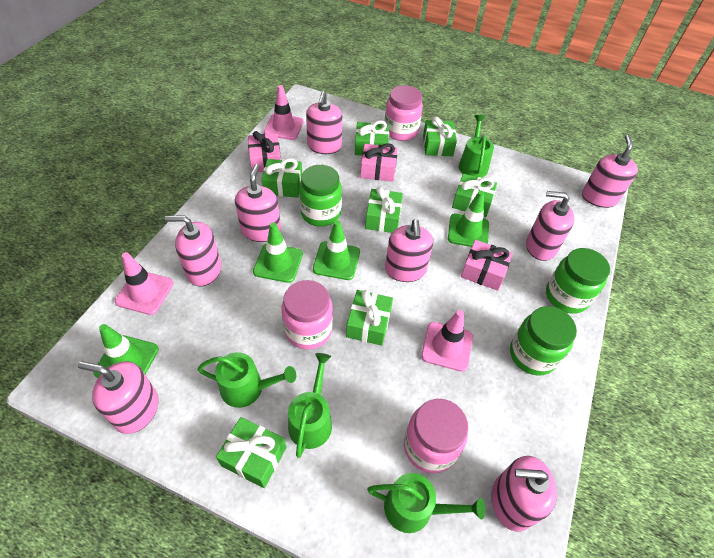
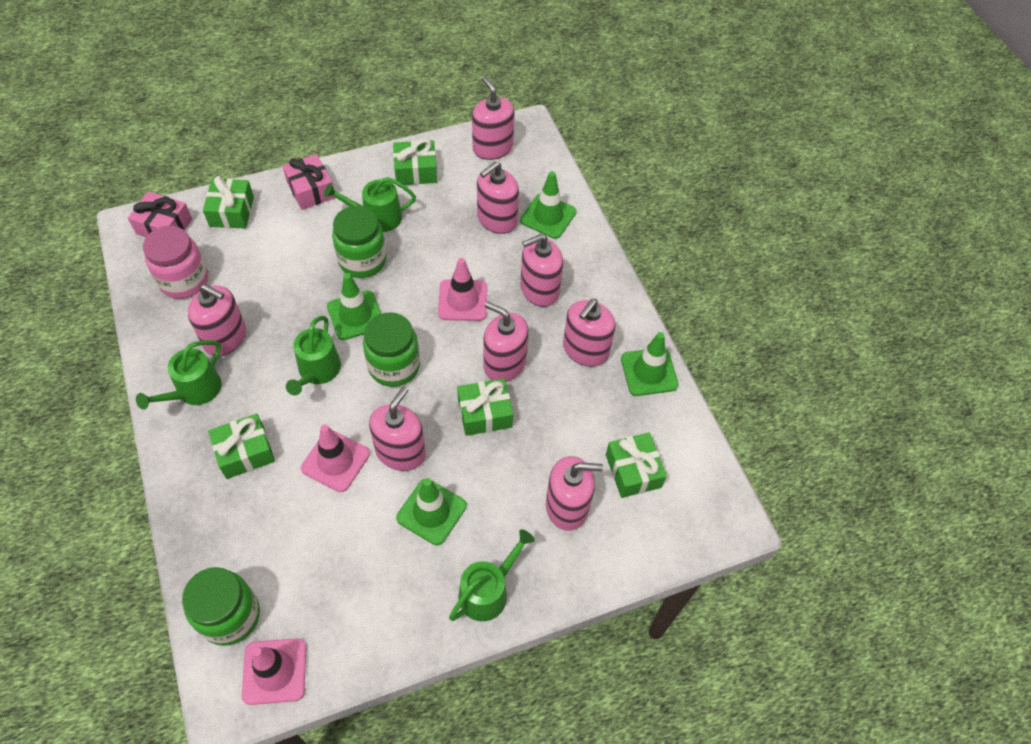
green gift: 7 -> 5
pink gift: 3 -> 2
pink jar: 3 -> 1

